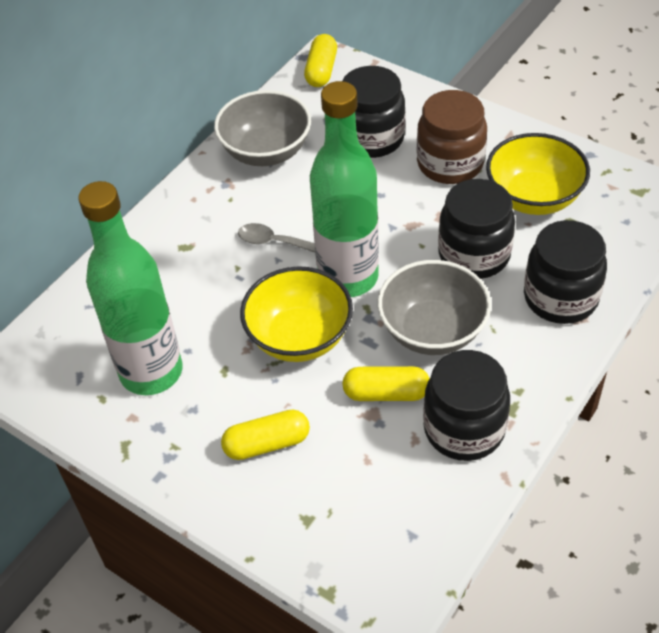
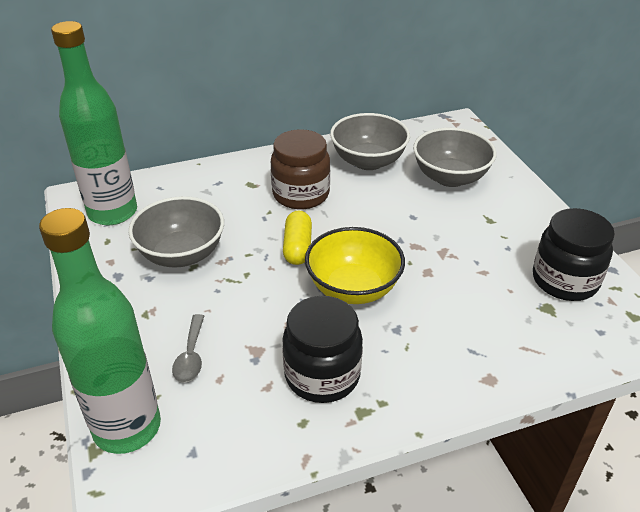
black jar: 4 -> 2
grey bowl: 2 -> 3
yellow bowl: 2 -> 1
yellow capsule: 3 -> 1

